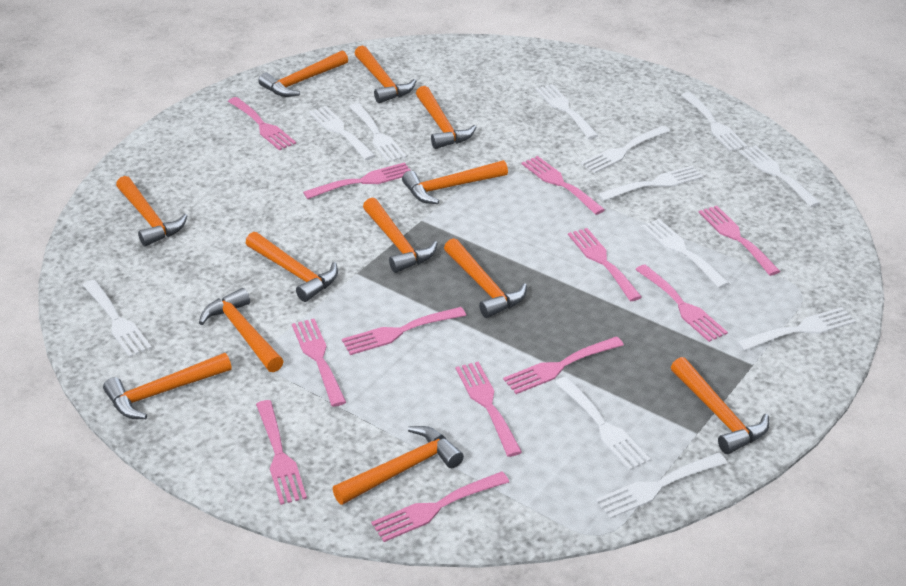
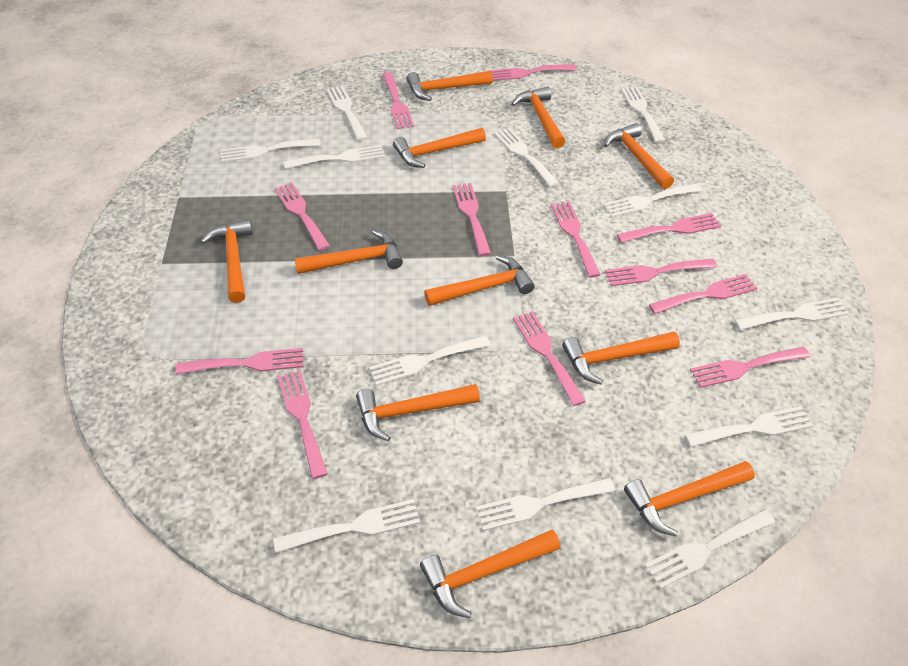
orange hammer: 12 -> 11

